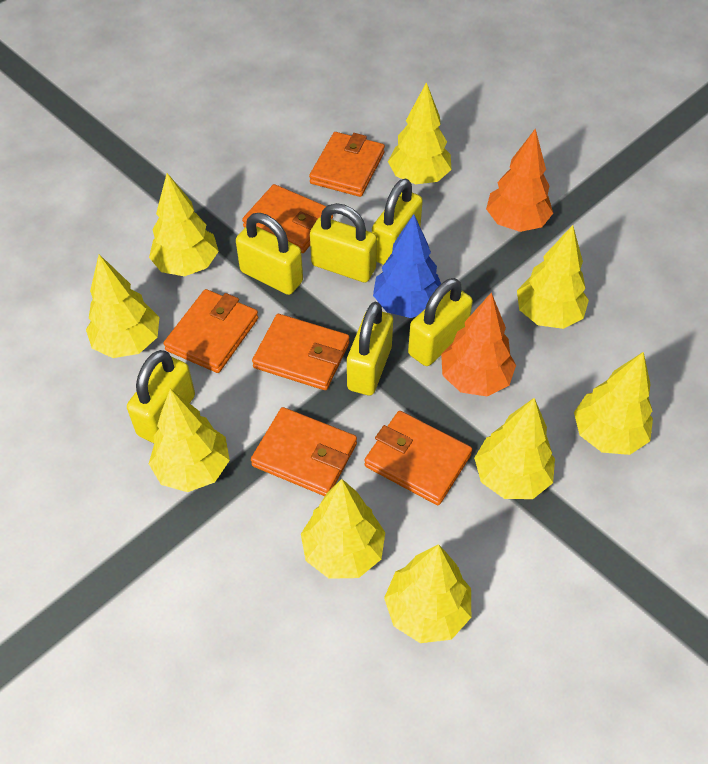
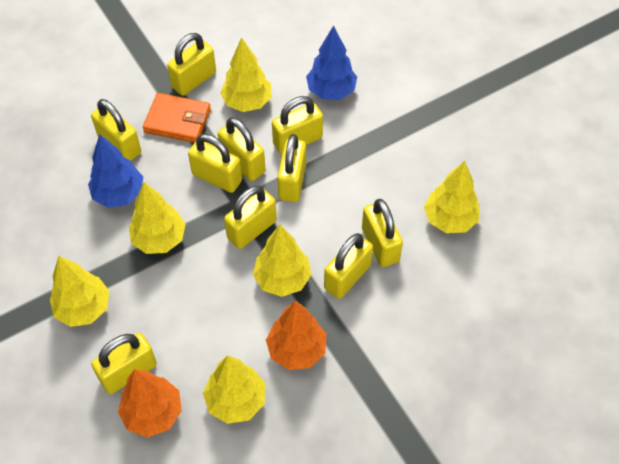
blue tree: 1 -> 2
orange wallet: 6 -> 1
yellow padlock: 6 -> 10
yellow tree: 9 -> 6

